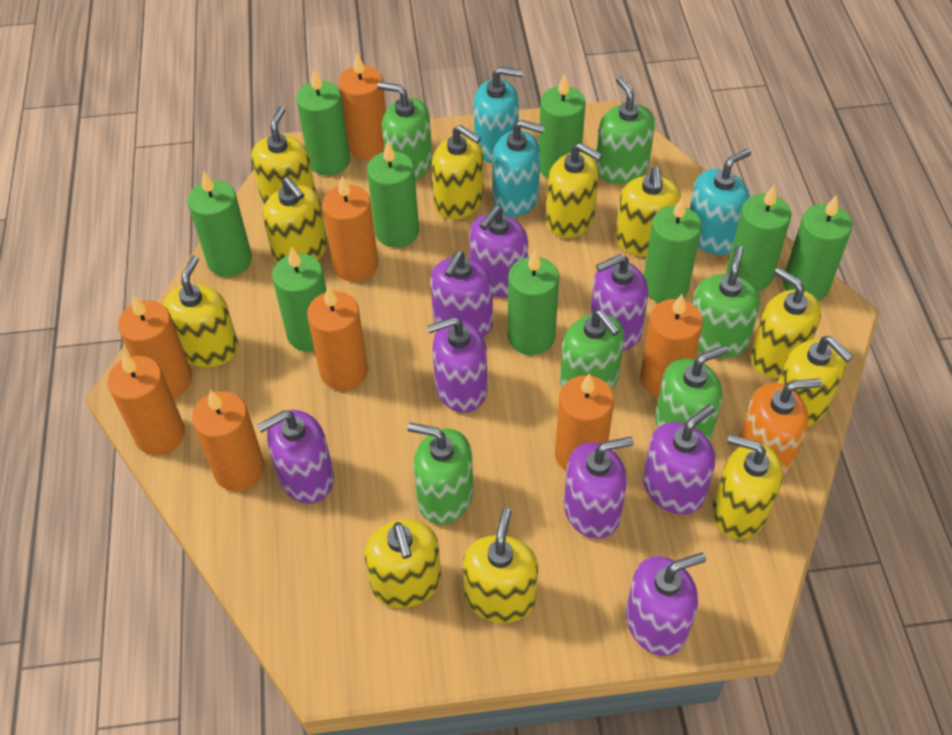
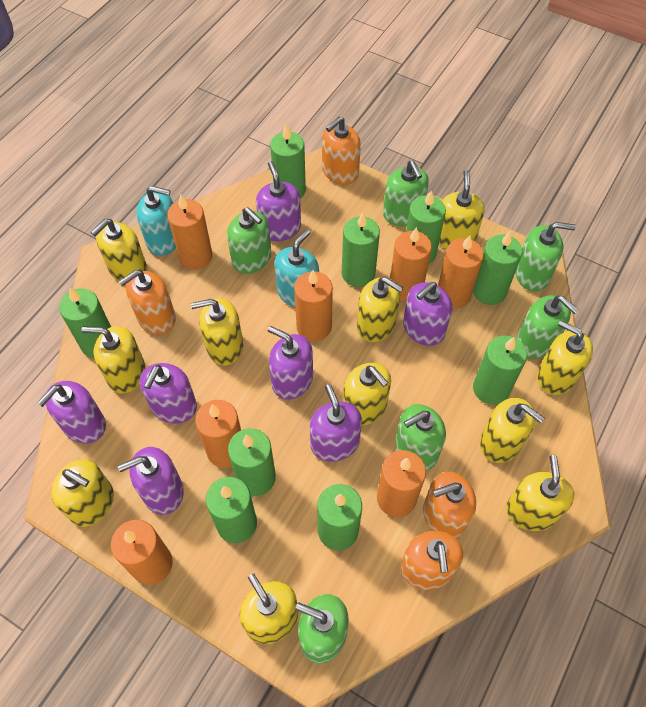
orange candle: 8 -> 7
orange soap dispenser: 1 -> 4
purple soap dispenser: 8 -> 7
turquoise soap dispenser: 3 -> 2

